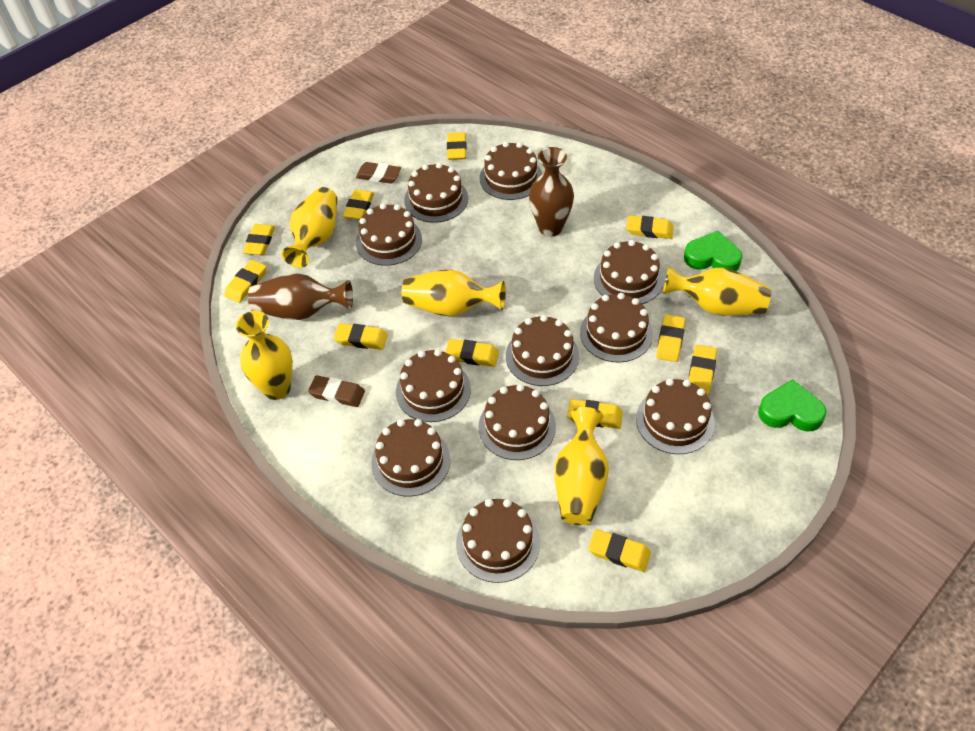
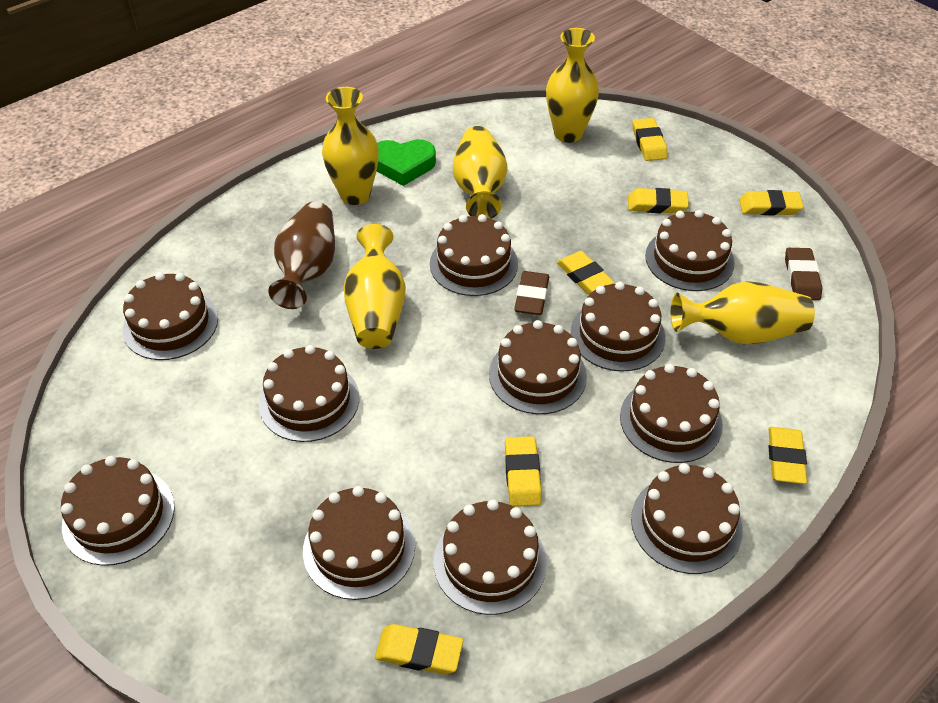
brown vase: 2 -> 1
green heart: 2 -> 1
yellow eraser: 11 -> 7

